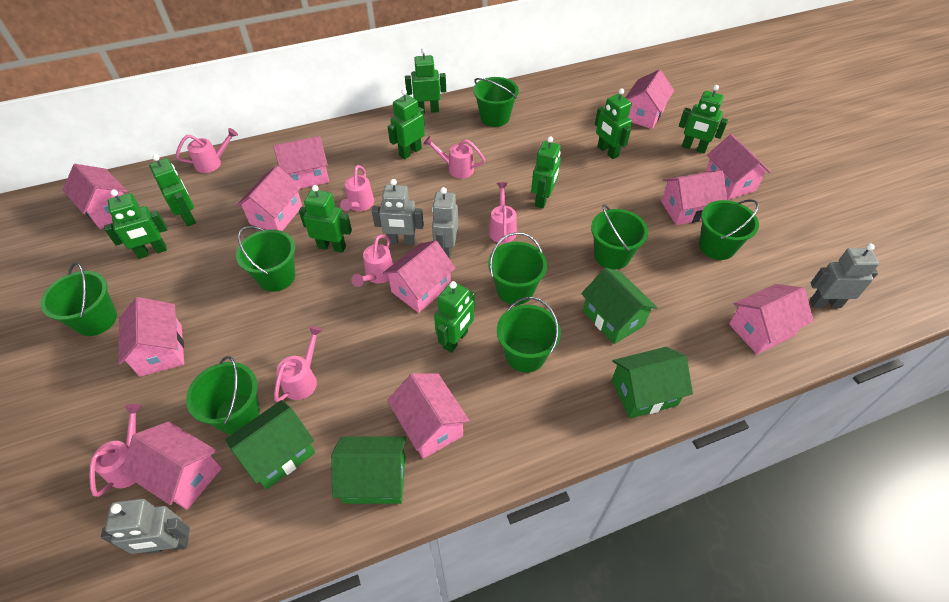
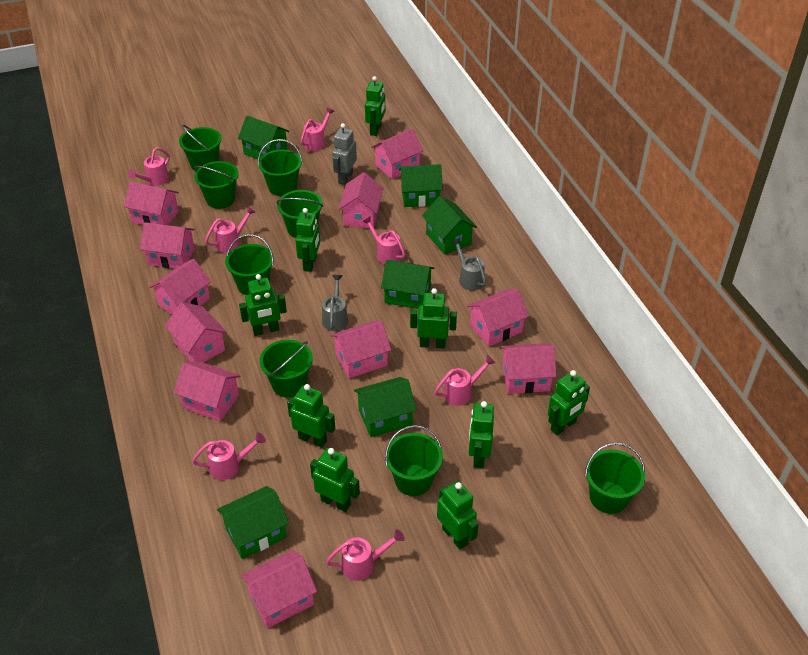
green house: 4 -> 6
grey robot: 4 -> 1
grey watering can: 0 -> 2

